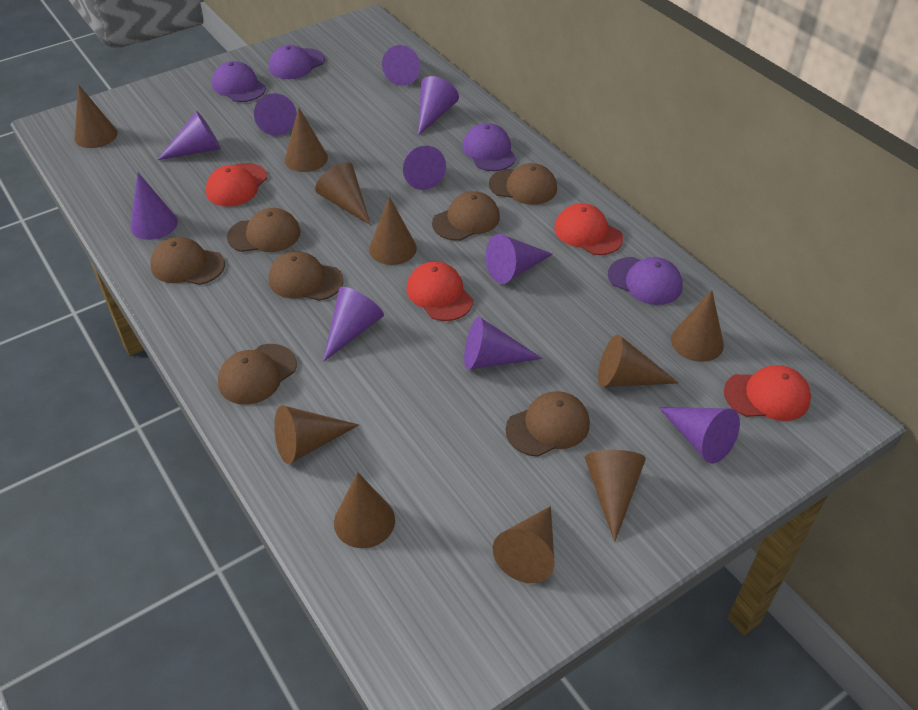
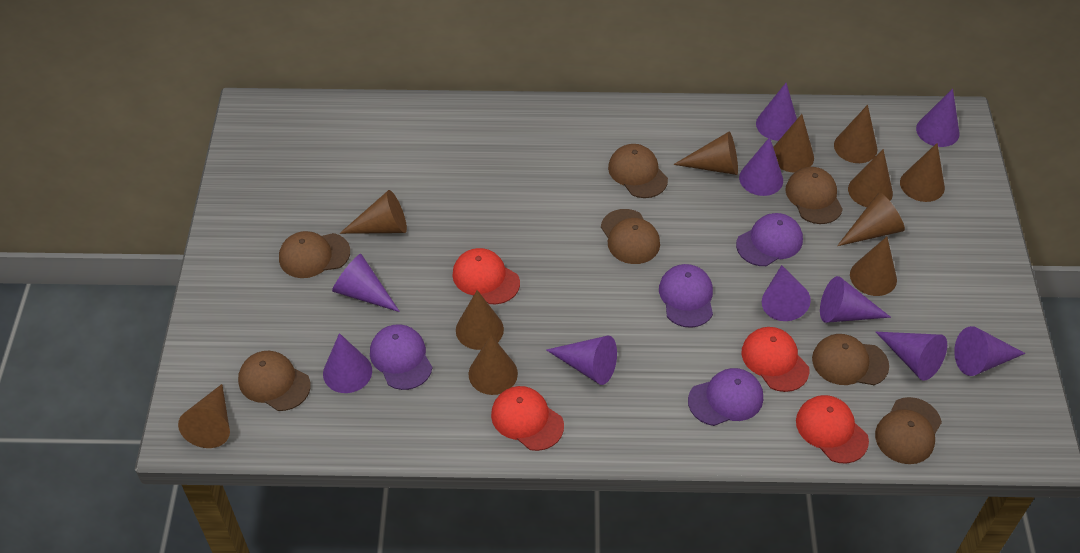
brown cone: 10 -> 11

